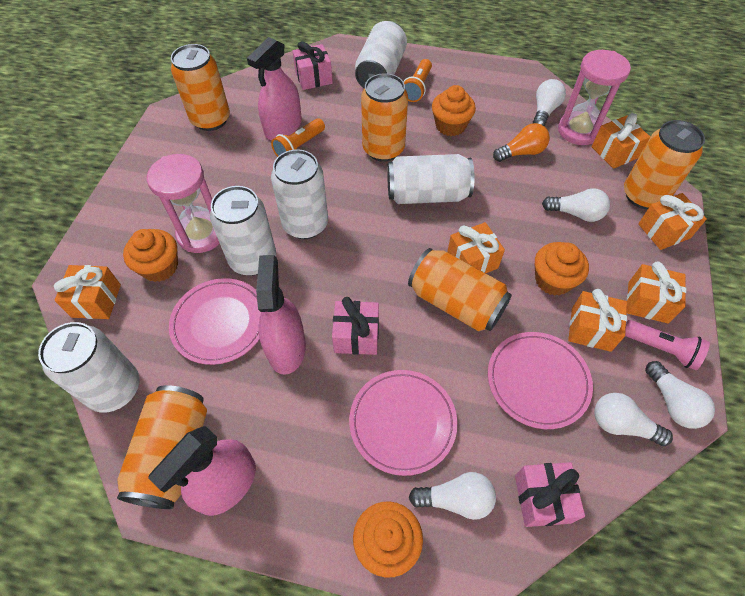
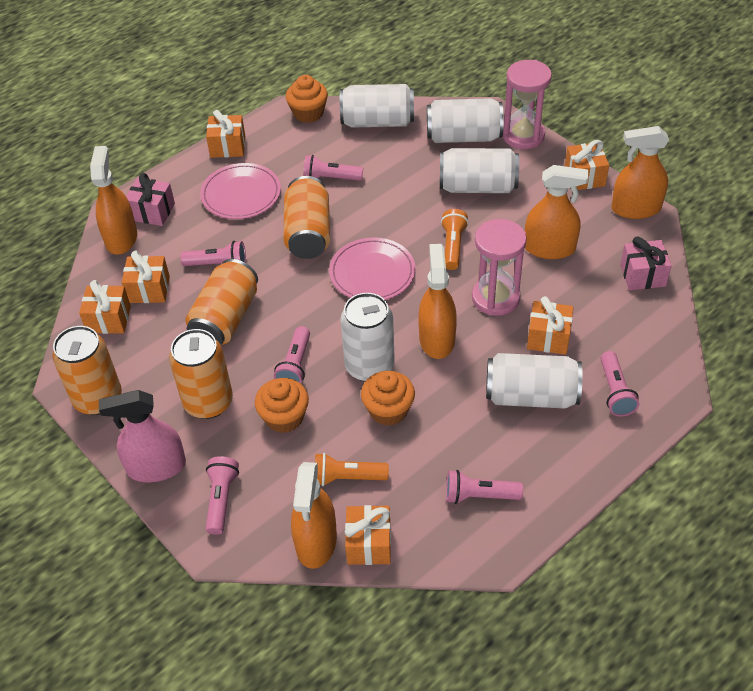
orange can: 5 -> 4
orange cupcake: 4 -> 3
orange light bulb: 1 -> 0
orange spray bottle: 0 -> 5
pink flashlight: 1 -> 6
pink gift: 3 -> 2
pink plate: 3 -> 2
pink spray bottle: 3 -> 1
white light bulb: 5 -> 0

